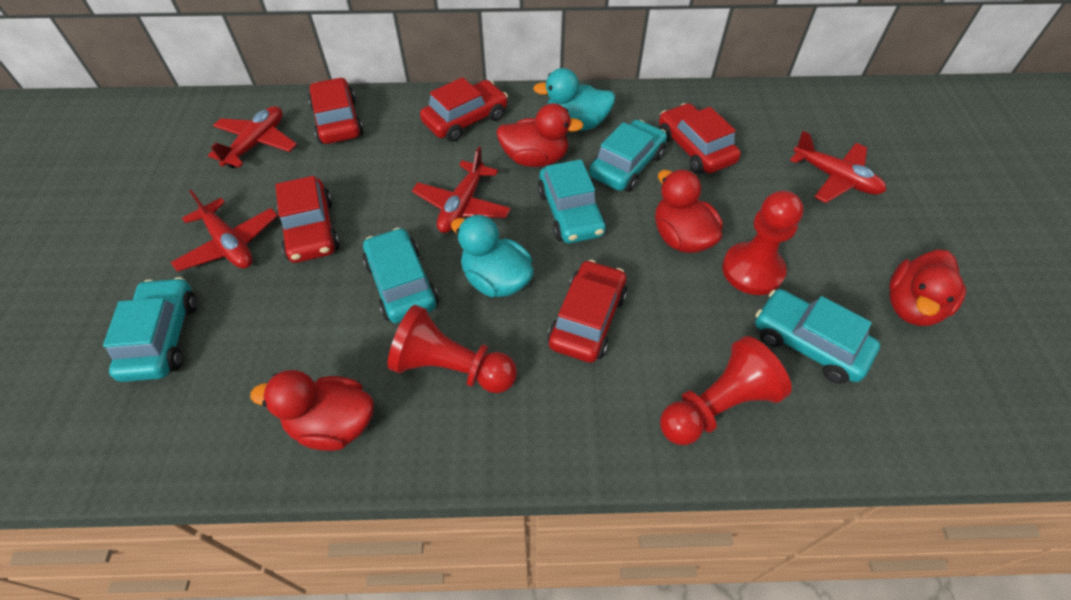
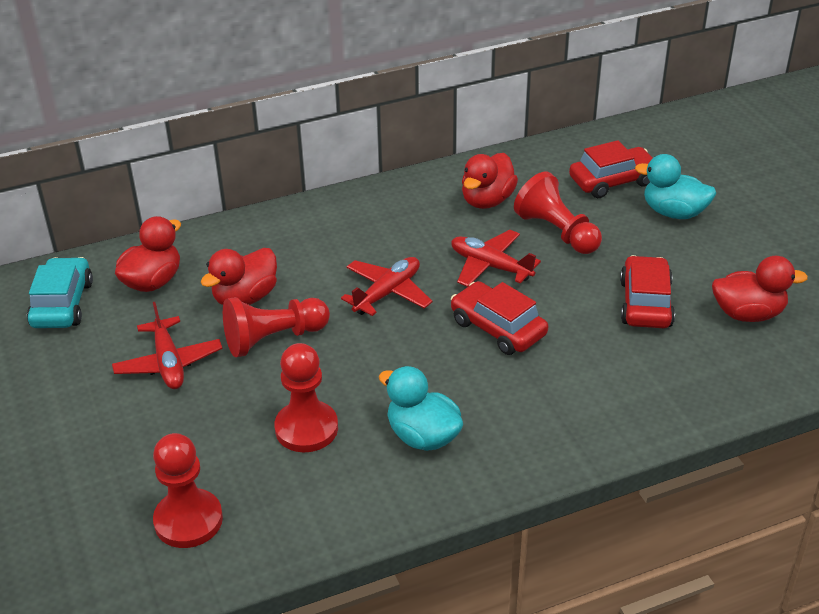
red car: 5 -> 3
red pawn: 3 -> 4
red plane: 4 -> 3
turquoise car: 5 -> 1

